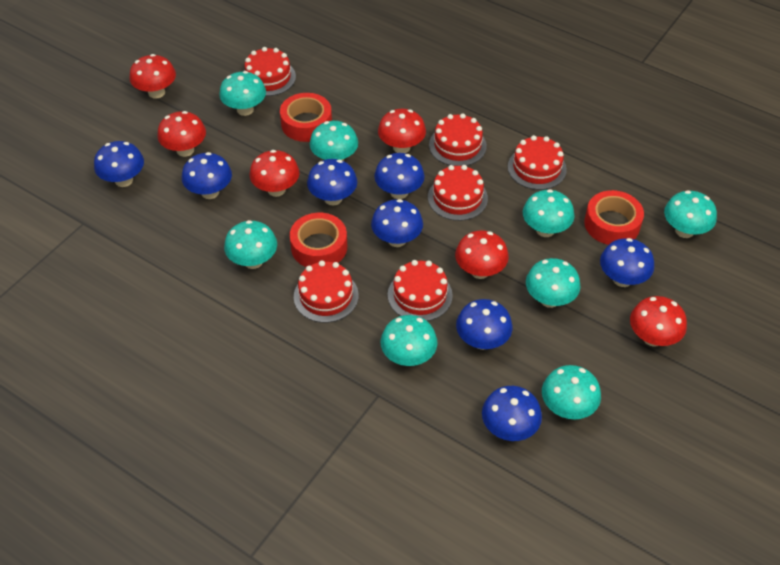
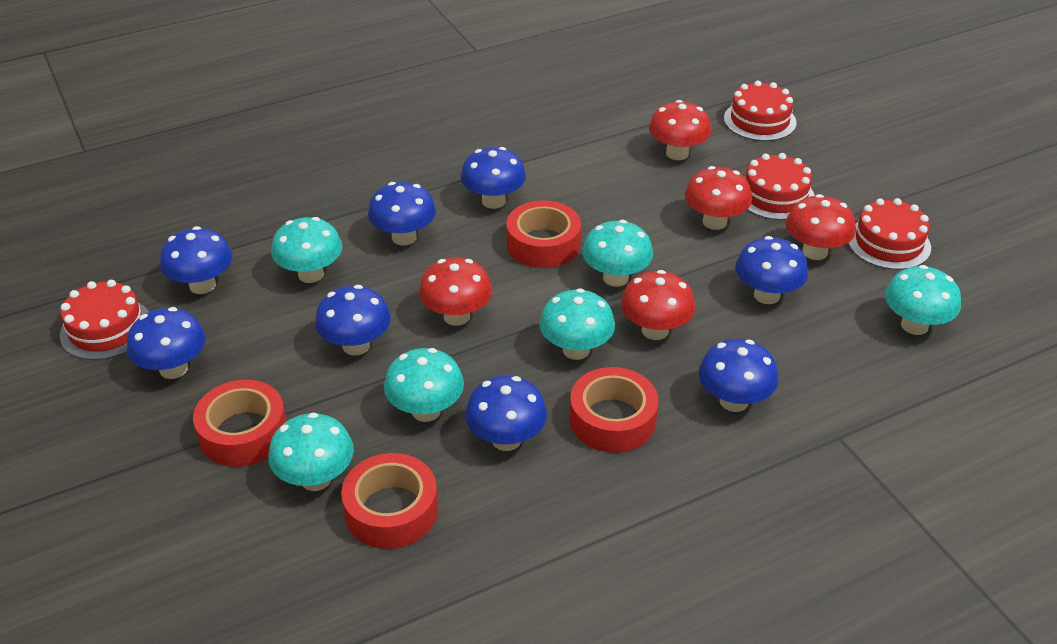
red cake: 6 -> 4
red mushroom: 6 -> 5
red tape: 3 -> 4
turquoise mushroom: 8 -> 6

